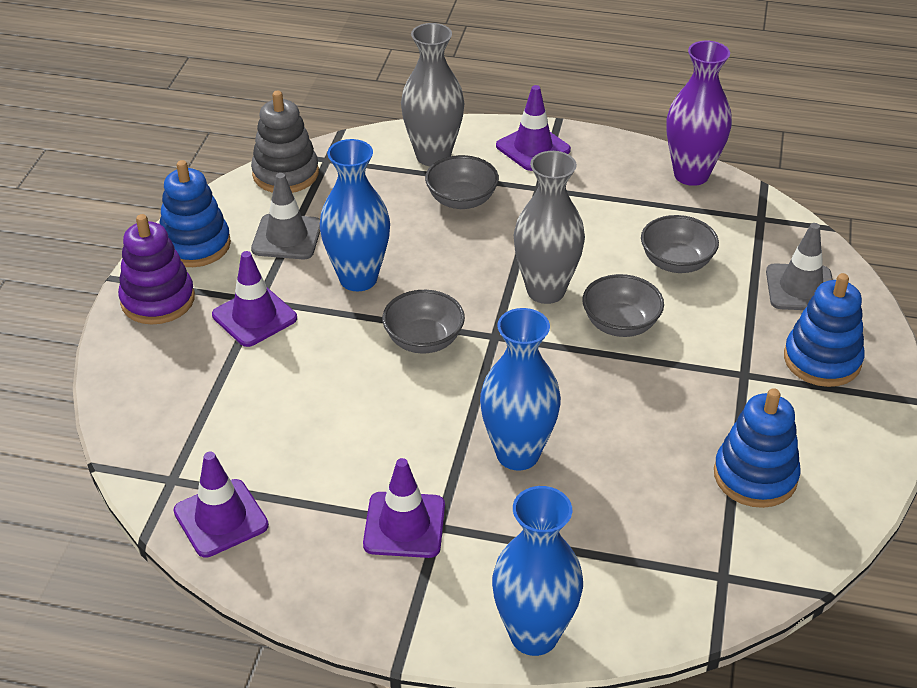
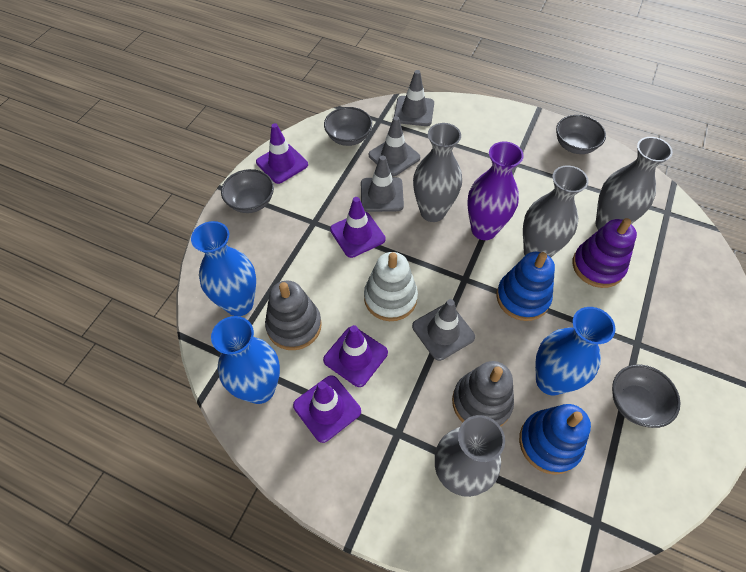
blue stacking toy: 3 -> 2
grey stacking toy: 1 -> 2
grey traffic cone: 2 -> 4
grey vase: 2 -> 4
white stacking toy: 0 -> 1

